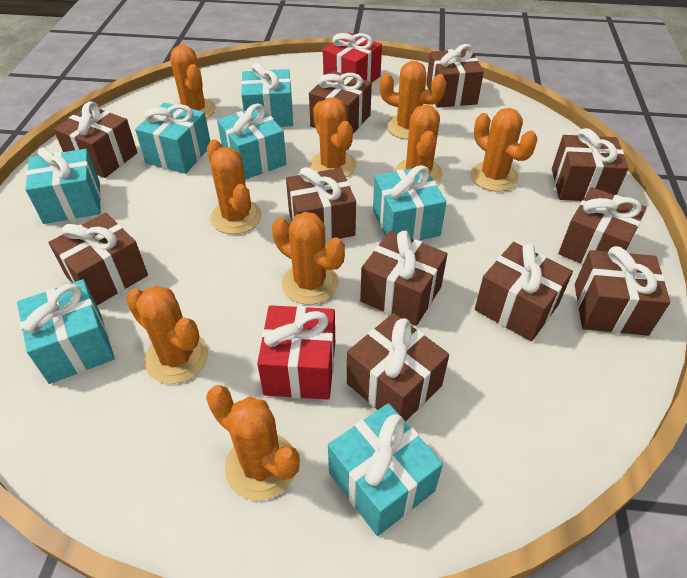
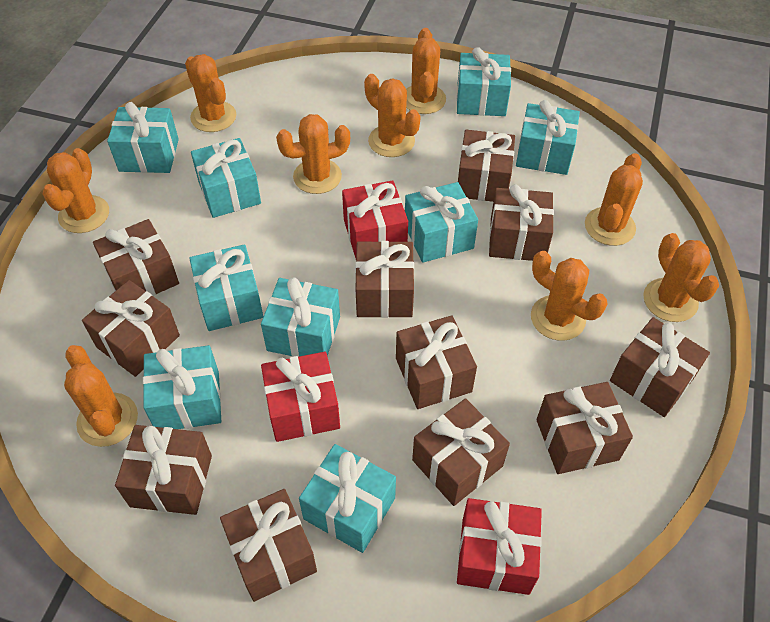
red gift: 2 -> 3
turquoise gift: 7 -> 9

